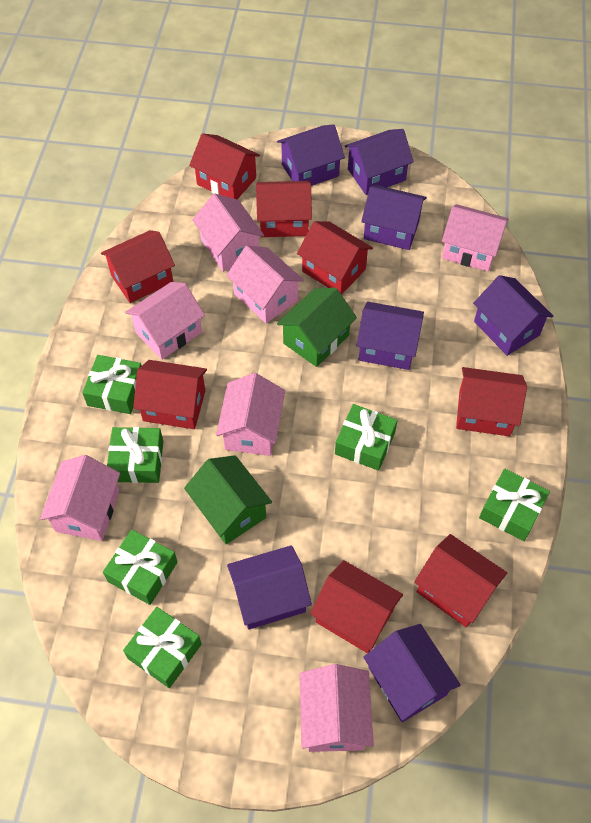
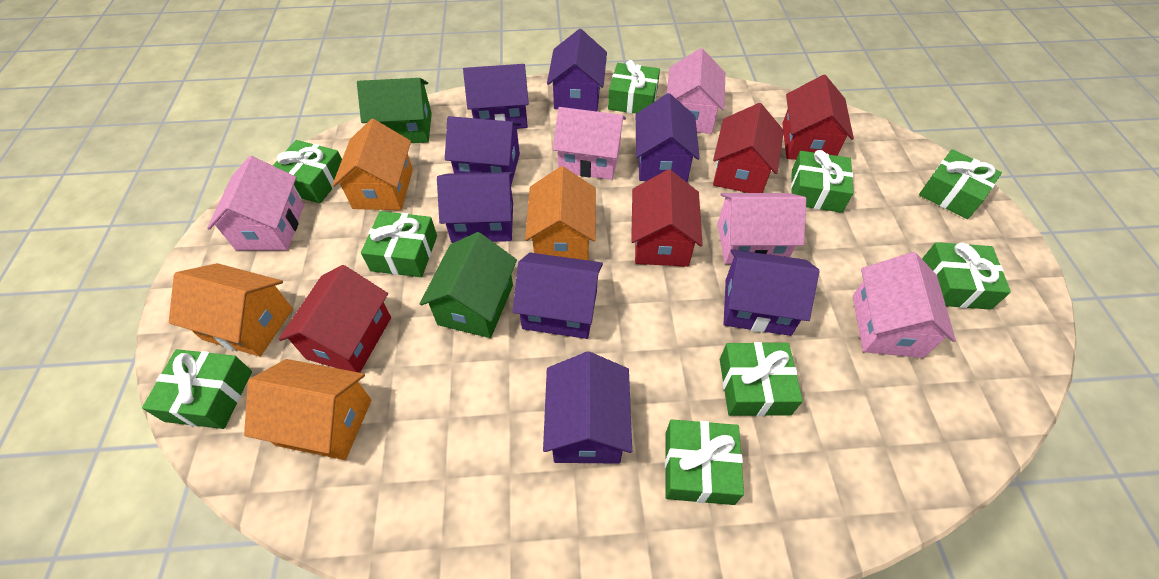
green gift: 6 -> 9
orange house: 0 -> 4
pink house: 7 -> 5
purple house: 7 -> 8
red house: 8 -> 4

